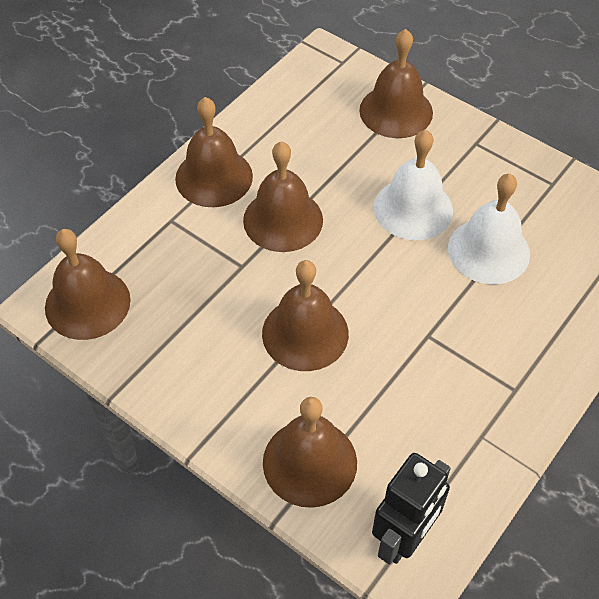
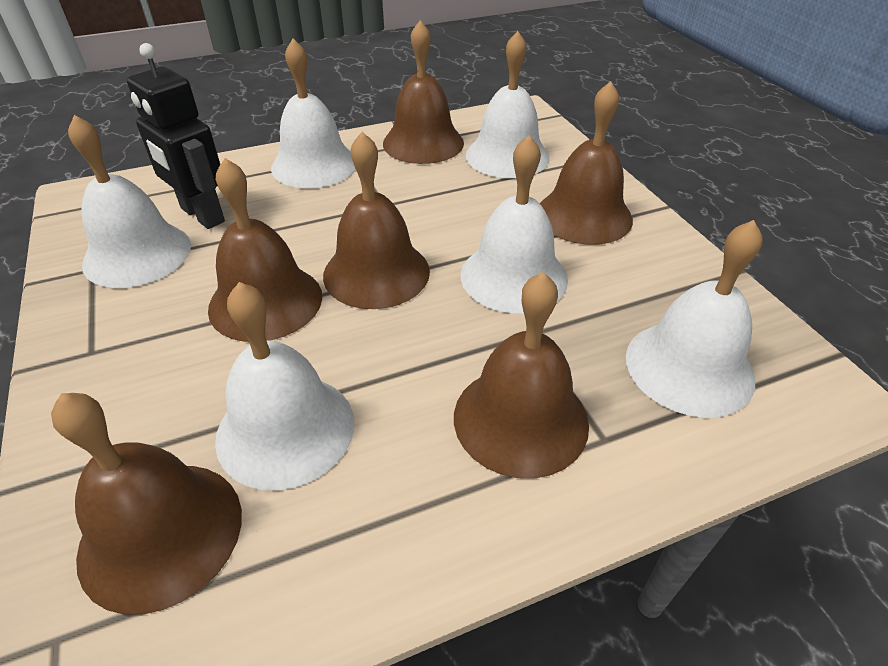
white bell: 2 -> 6

